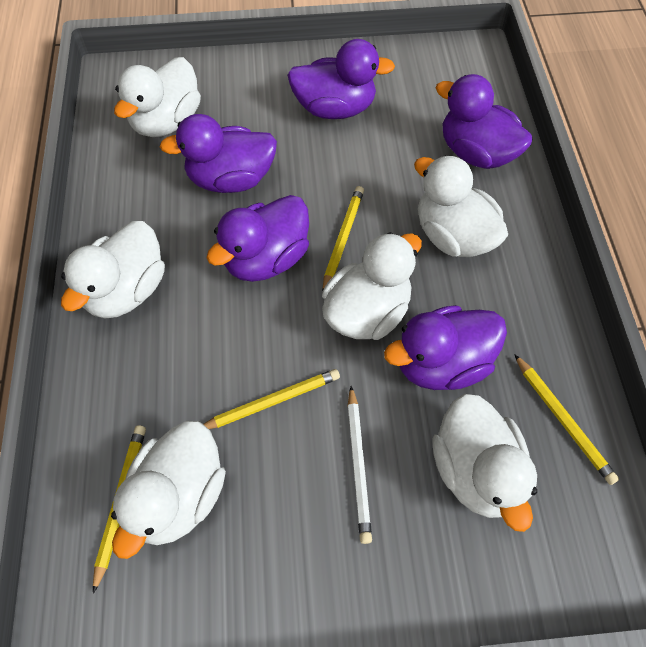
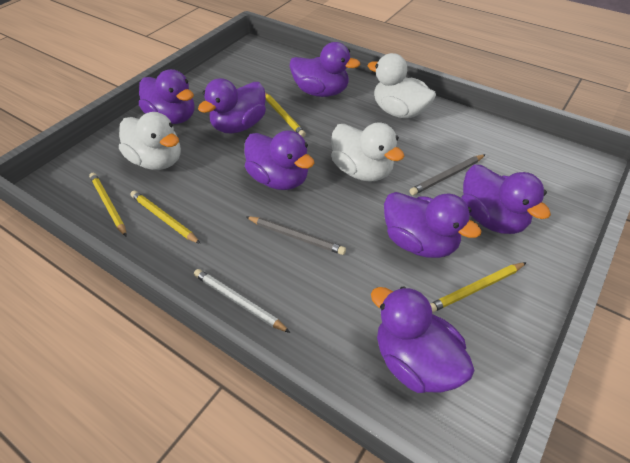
grey pencil: 0 -> 2
purple duck: 5 -> 7
white duck: 6 -> 3

